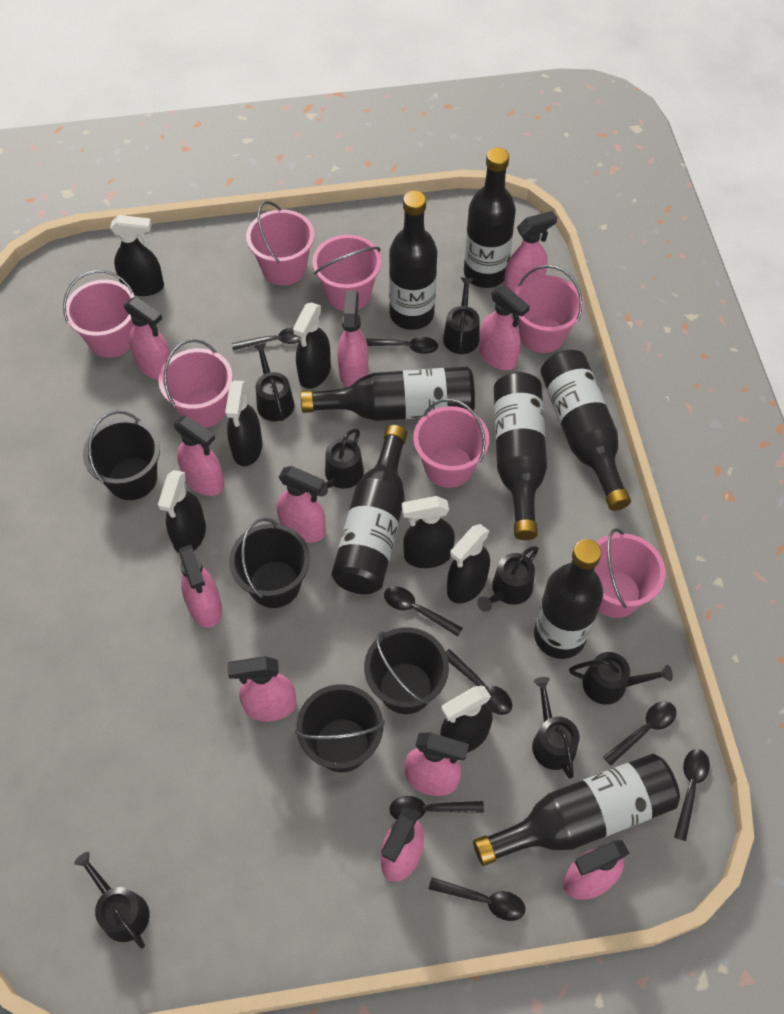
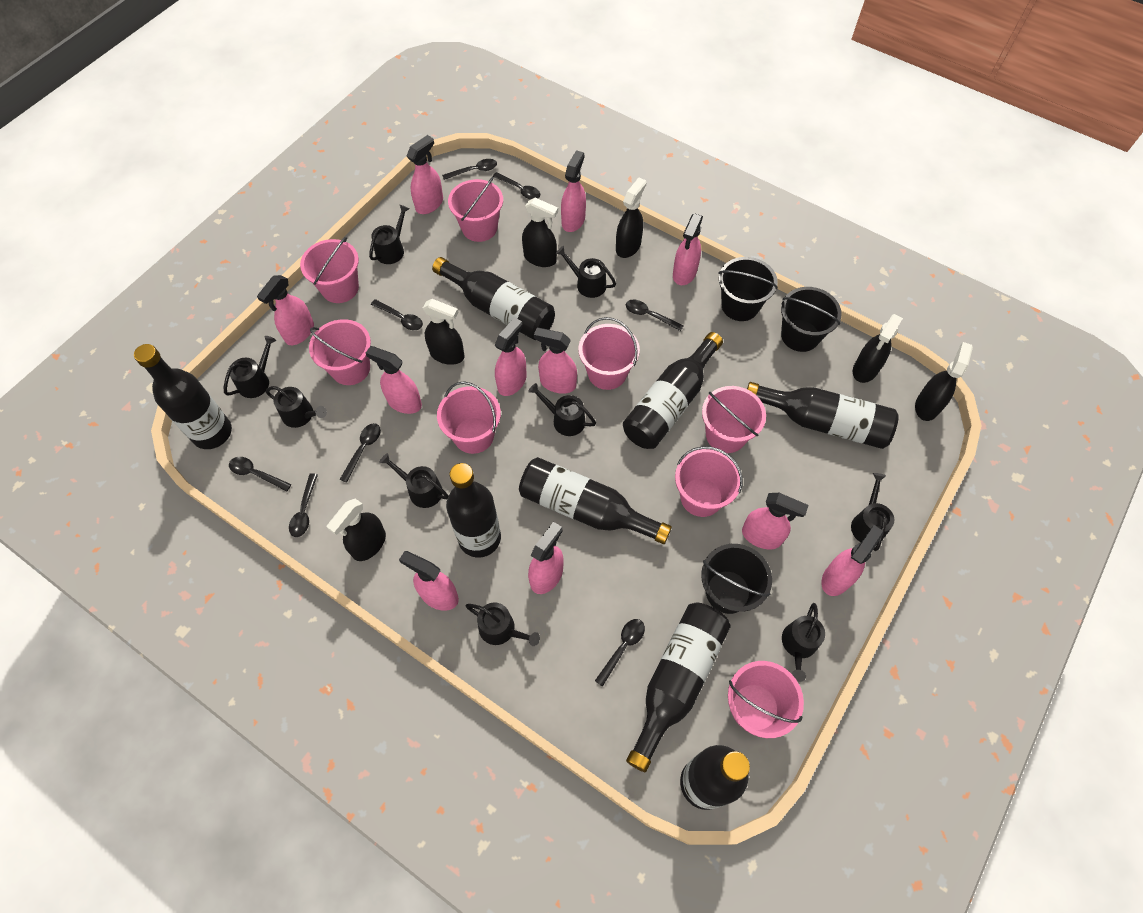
black bucket: 4 -> 3
black spray bottle: 7 -> 6
black watering can: 7 -> 9
pink bucket: 7 -> 8

